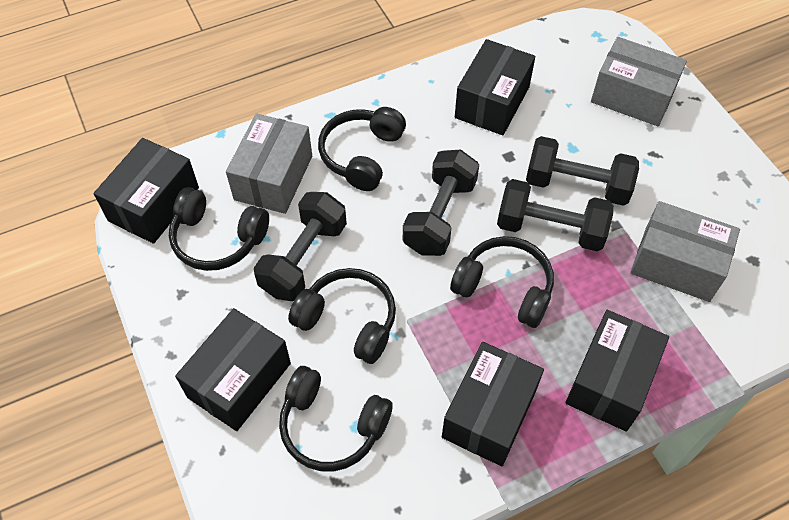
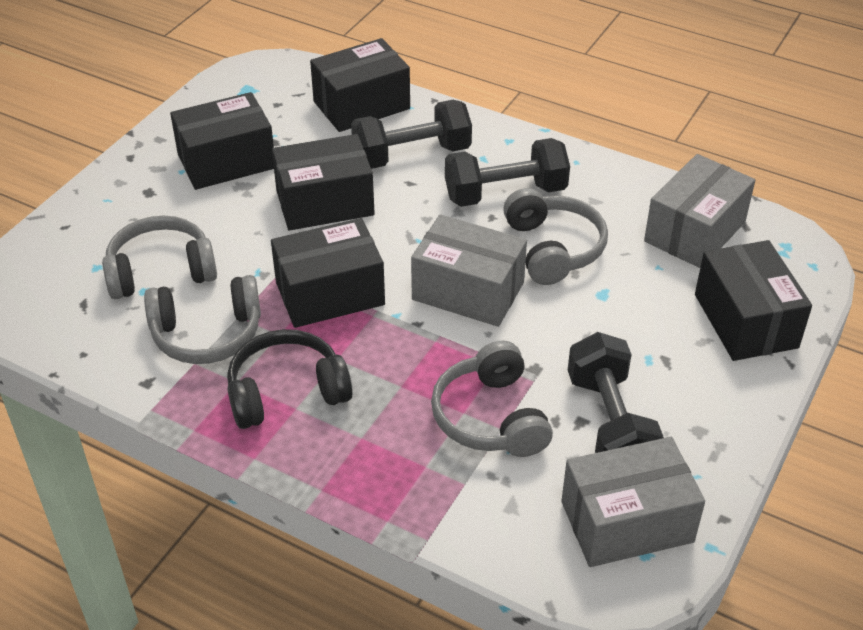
black dumbbell: 4 -> 3
black headphones: 5 -> 1
grey headphones: 0 -> 4

